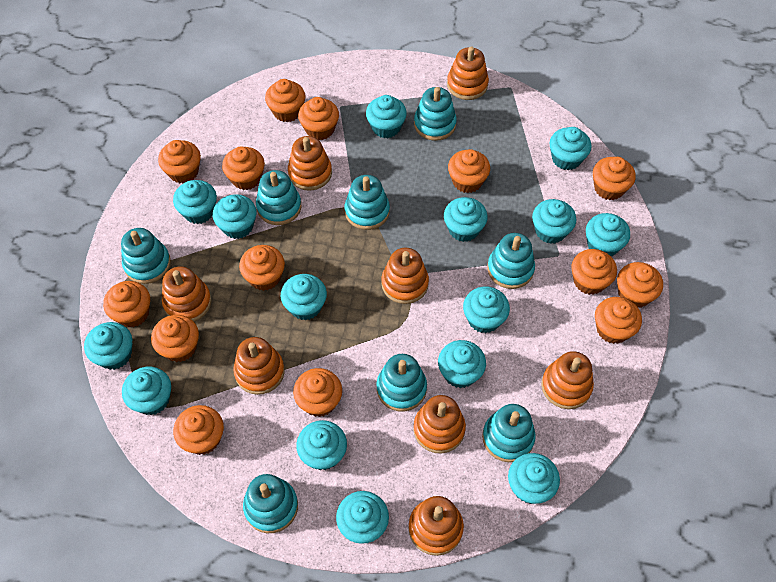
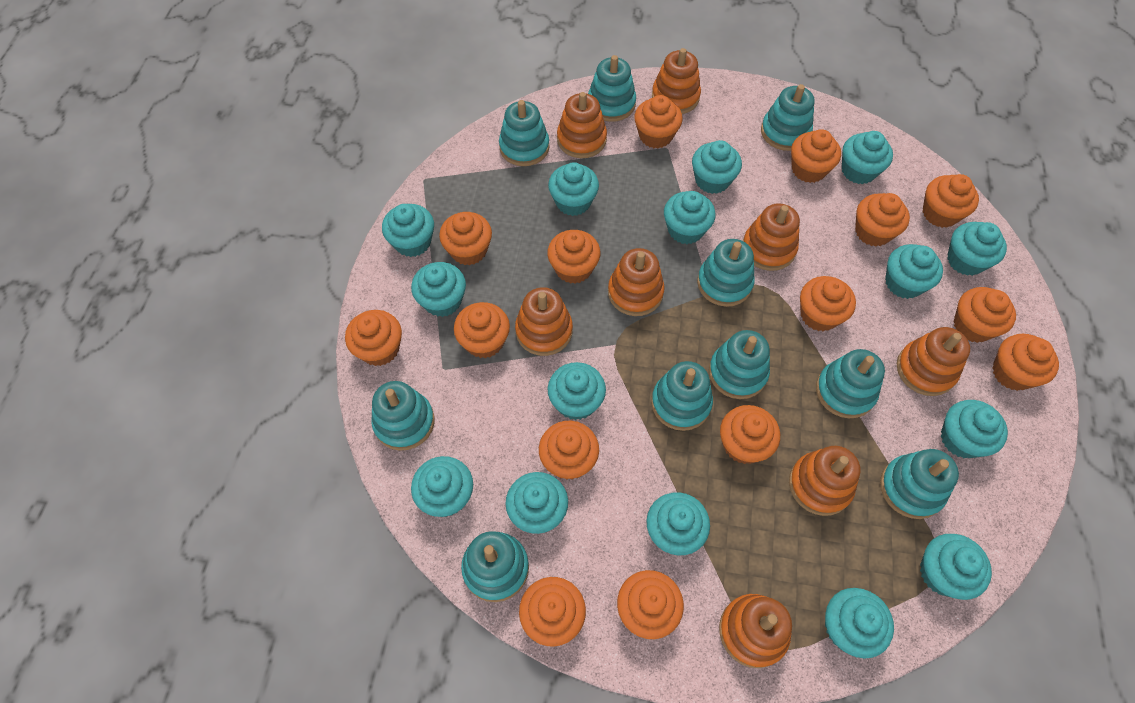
orange cupcake: 14 -> 15
turquoise stacking toy: 8 -> 10

